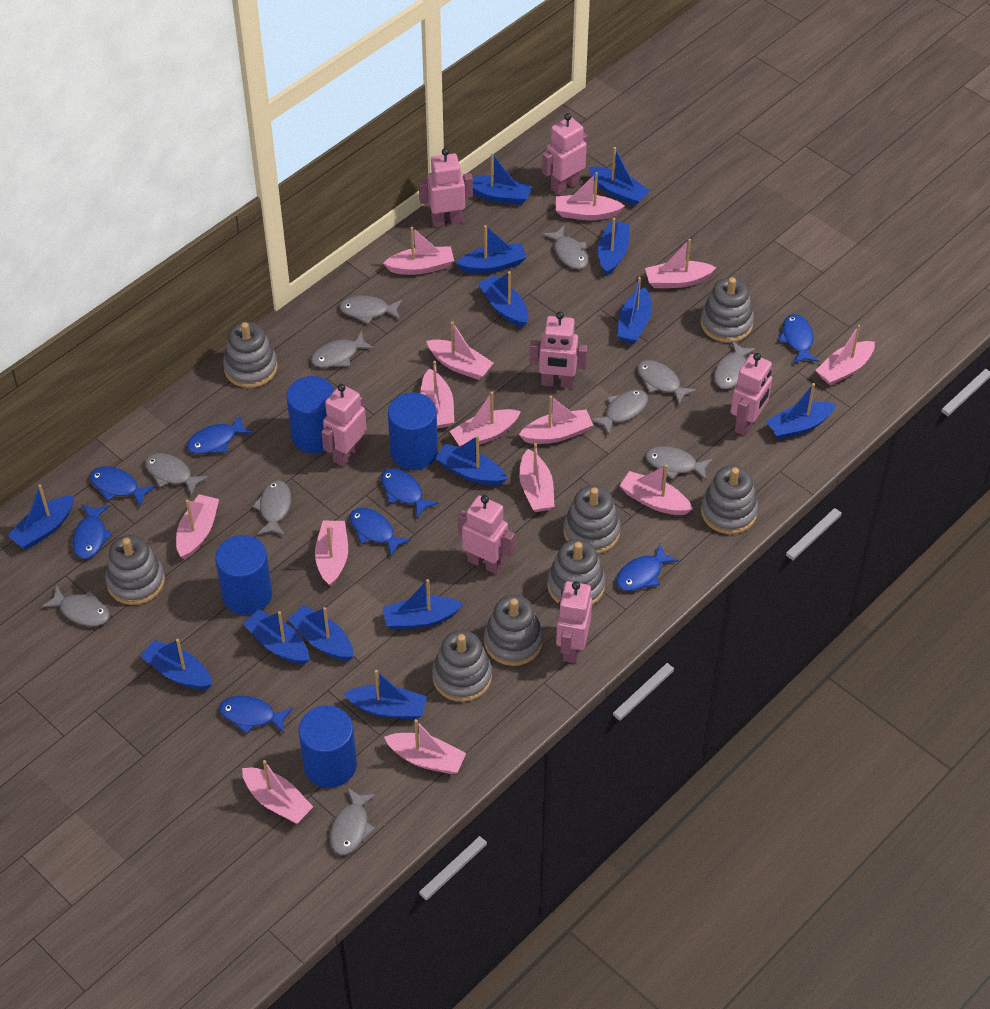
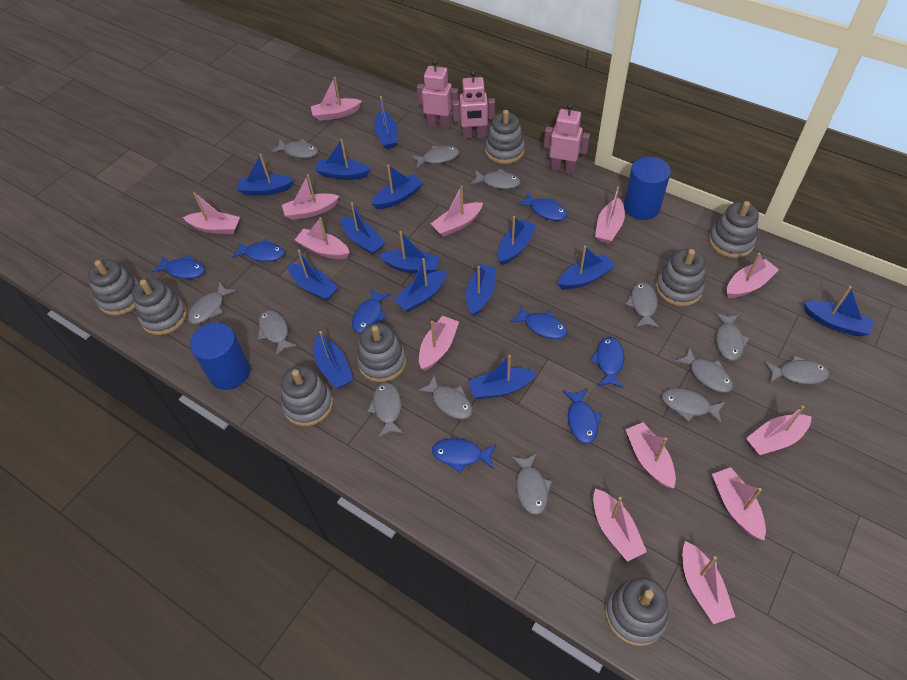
blue cylinder: 4 -> 2
grey fish: 11 -> 13
pink boat: 14 -> 13
pink robot: 7 -> 3

